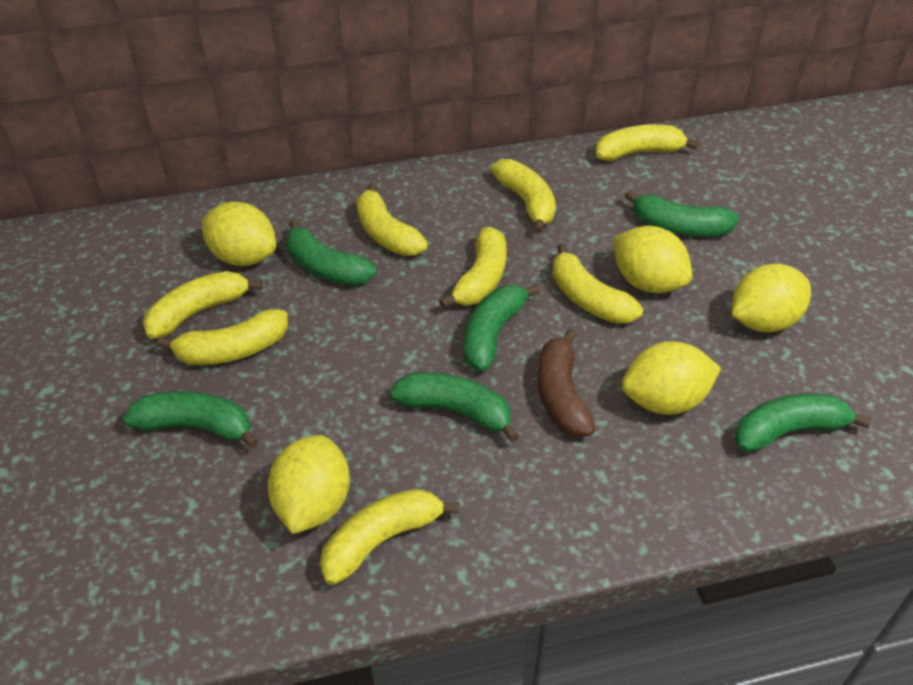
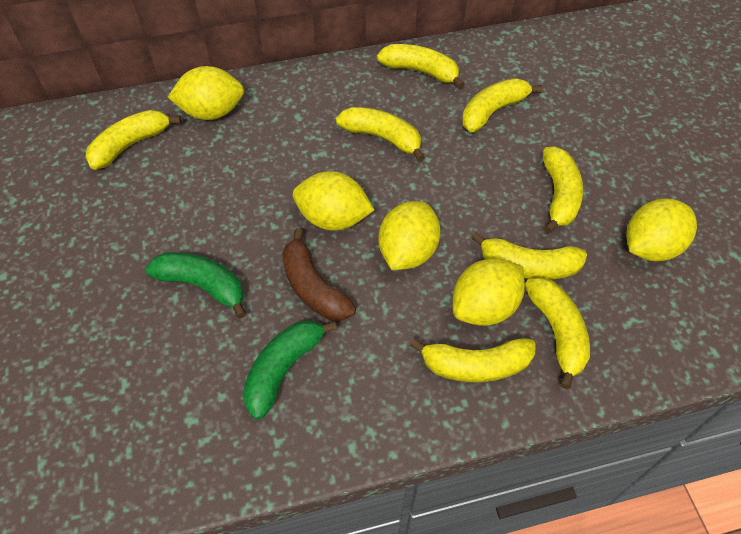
green banana: 6 -> 2

